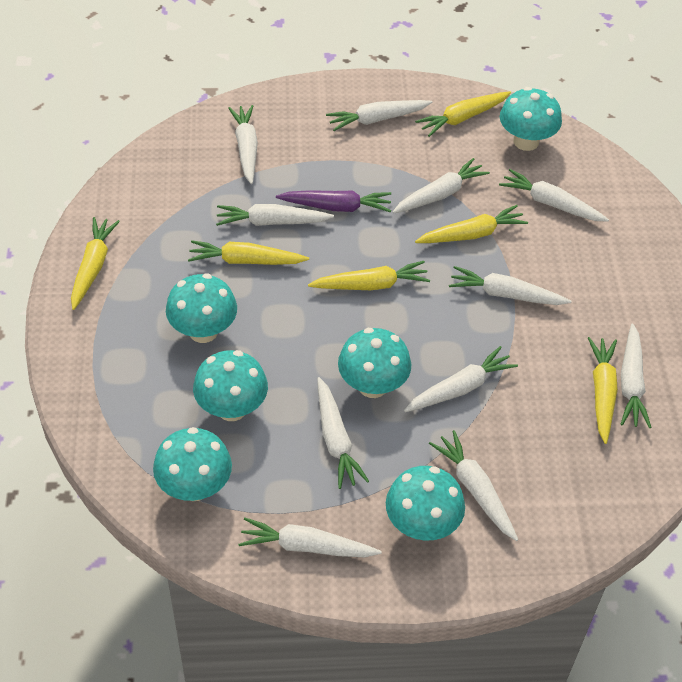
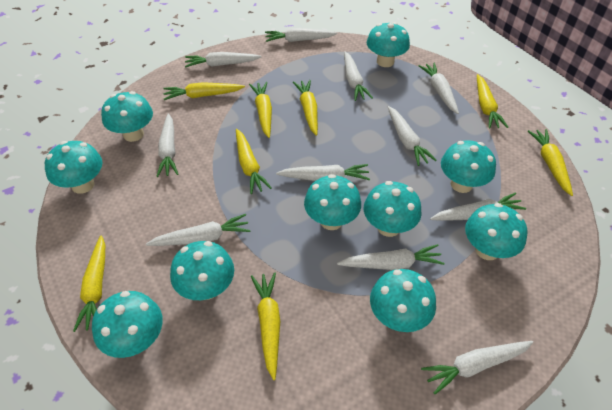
purple carrot: 1 -> 0
turquoise mushroom: 6 -> 10
yellow carrot: 6 -> 8

